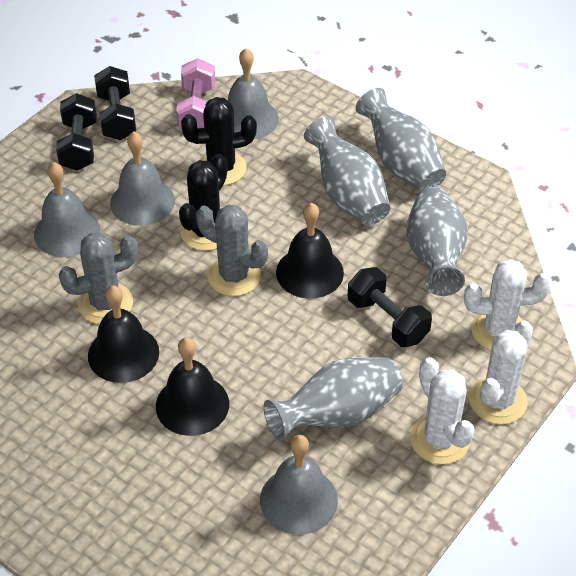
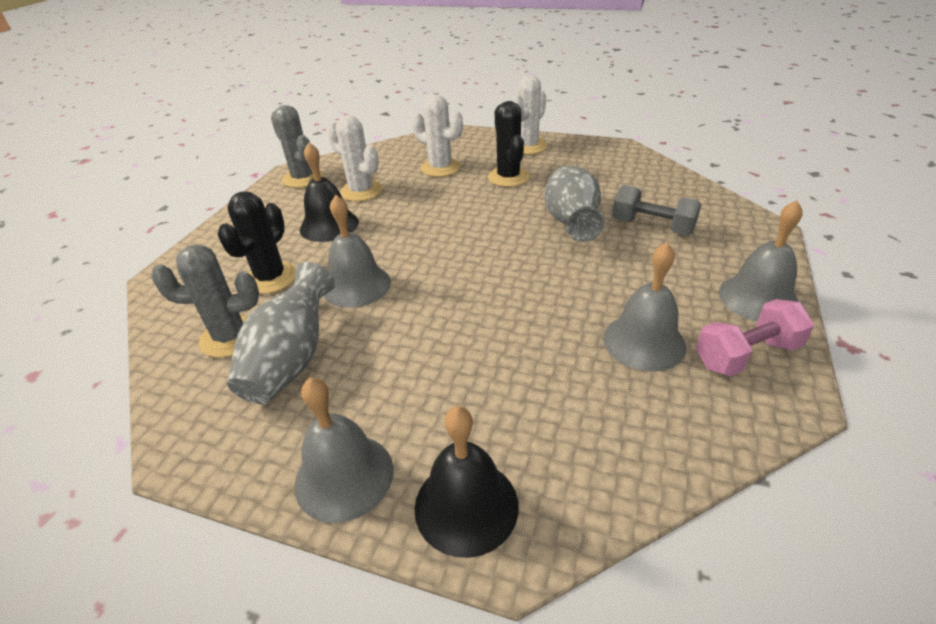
black bell: 3 -> 2
black dumbbell: 3 -> 0
grey dumbbell: 0 -> 1
grey vase: 4 -> 2

